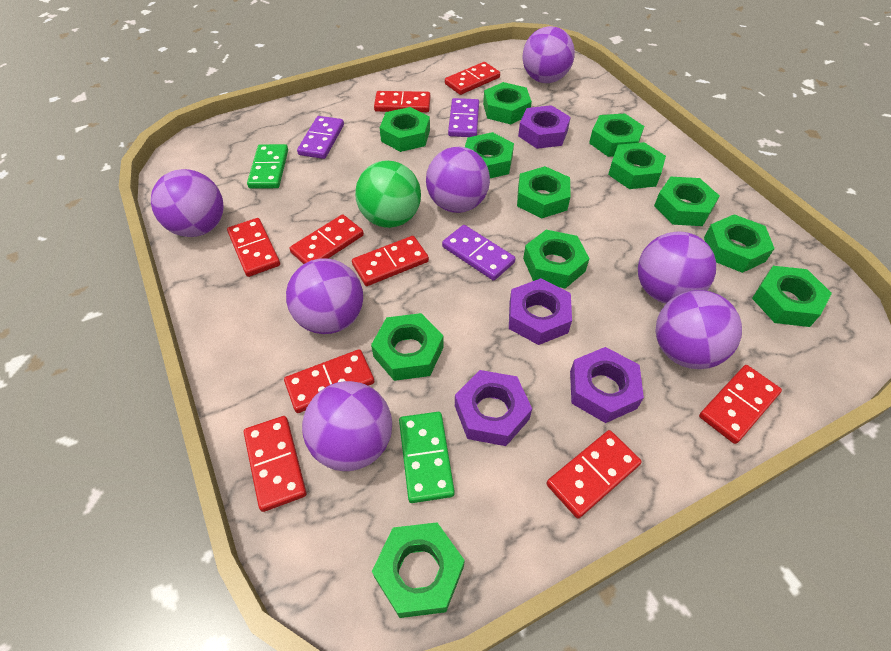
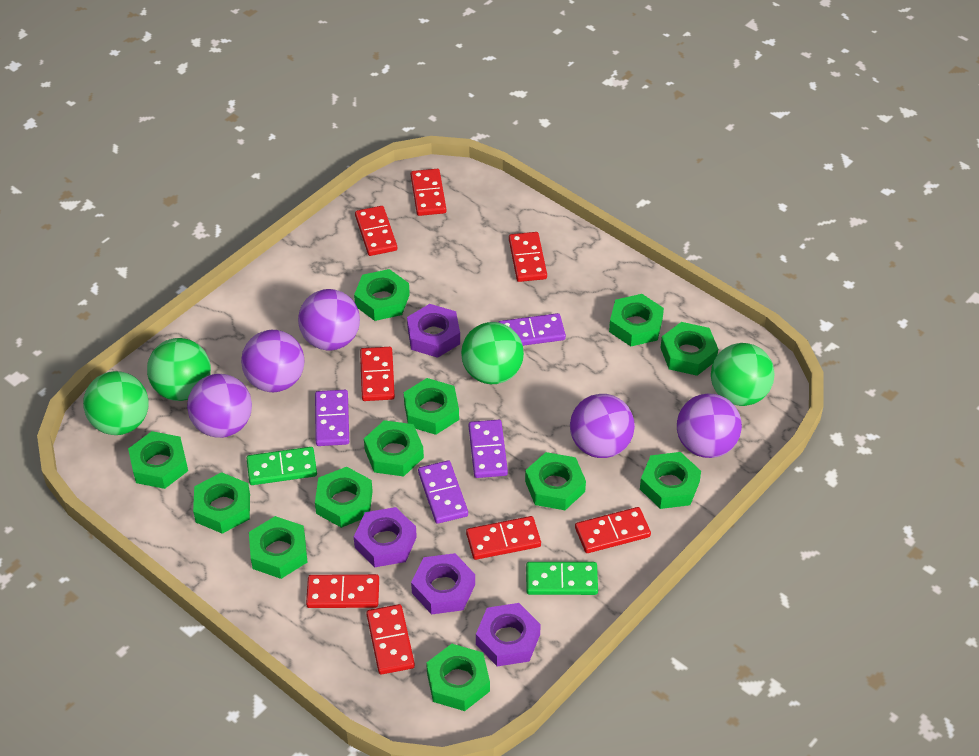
green ball: 1 -> 4
purple ball: 7 -> 5
purple domino: 3 -> 4
red domino: 9 -> 8

